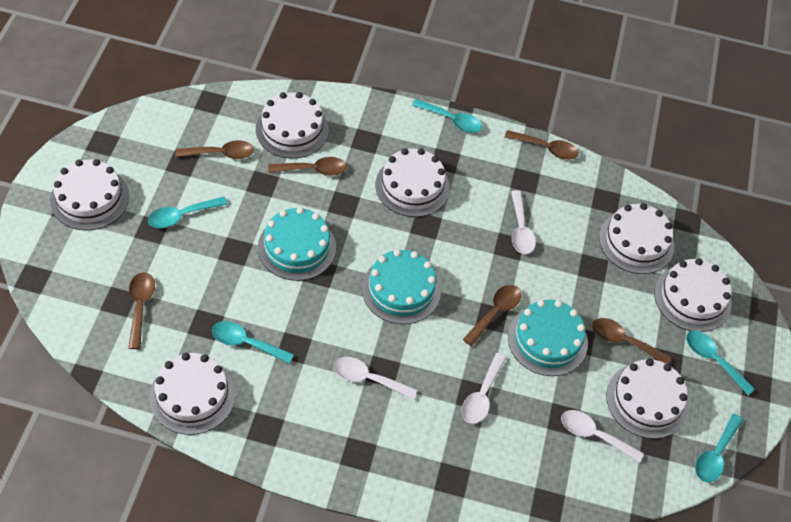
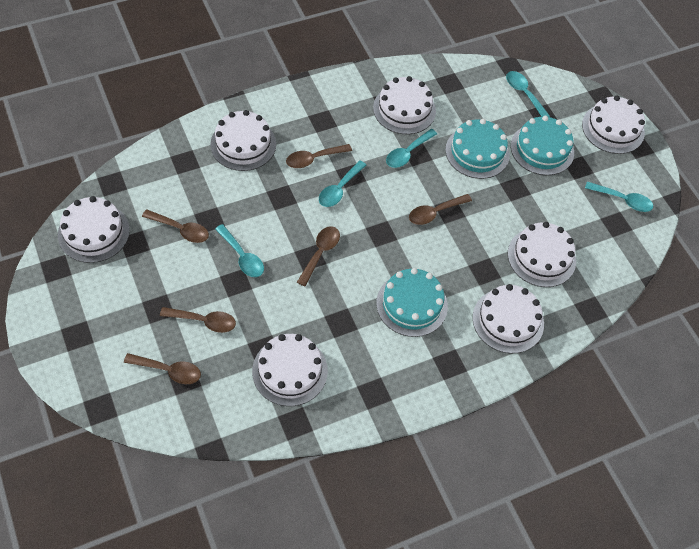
white spoon: 4 -> 0

